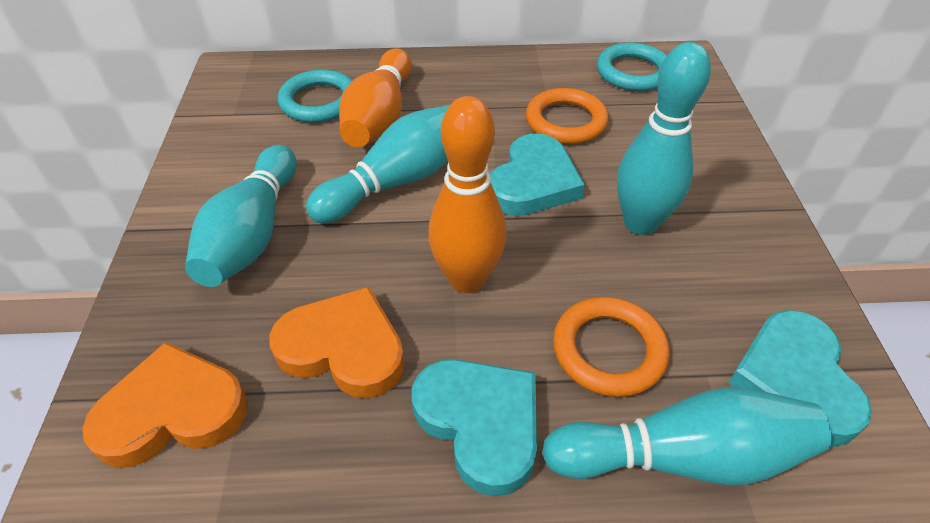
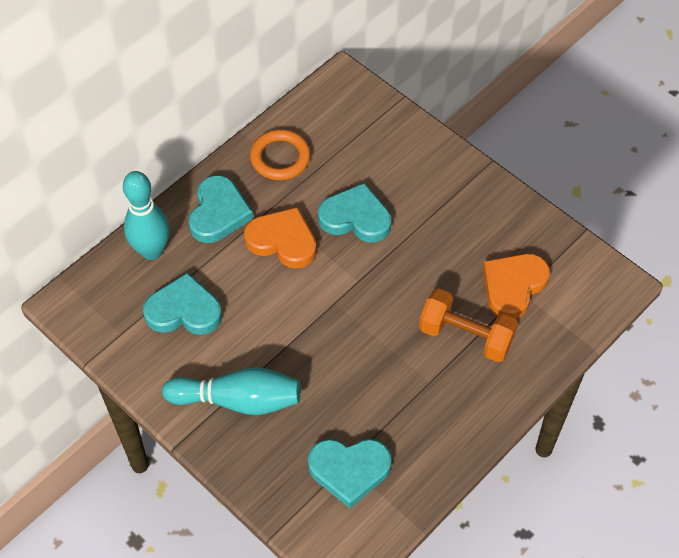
orange bowling pin: 2 -> 0
orange dumbbell: 0 -> 1
orange ring: 2 -> 1
turquoise bowling pin: 4 -> 2
turquoise heart: 3 -> 4
turquoise ring: 2 -> 0

